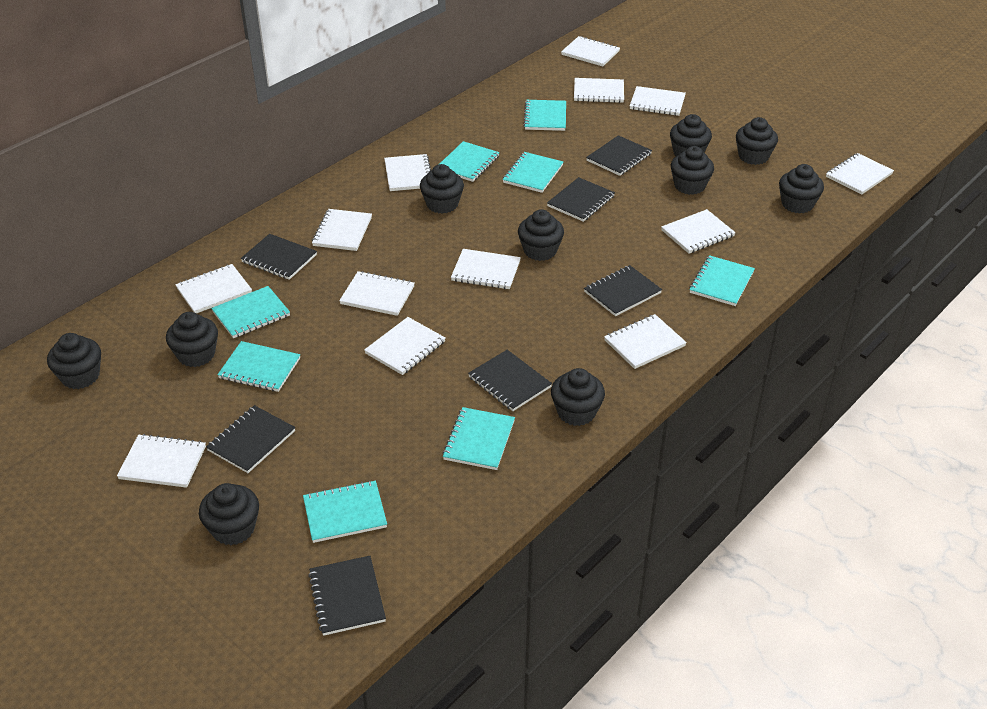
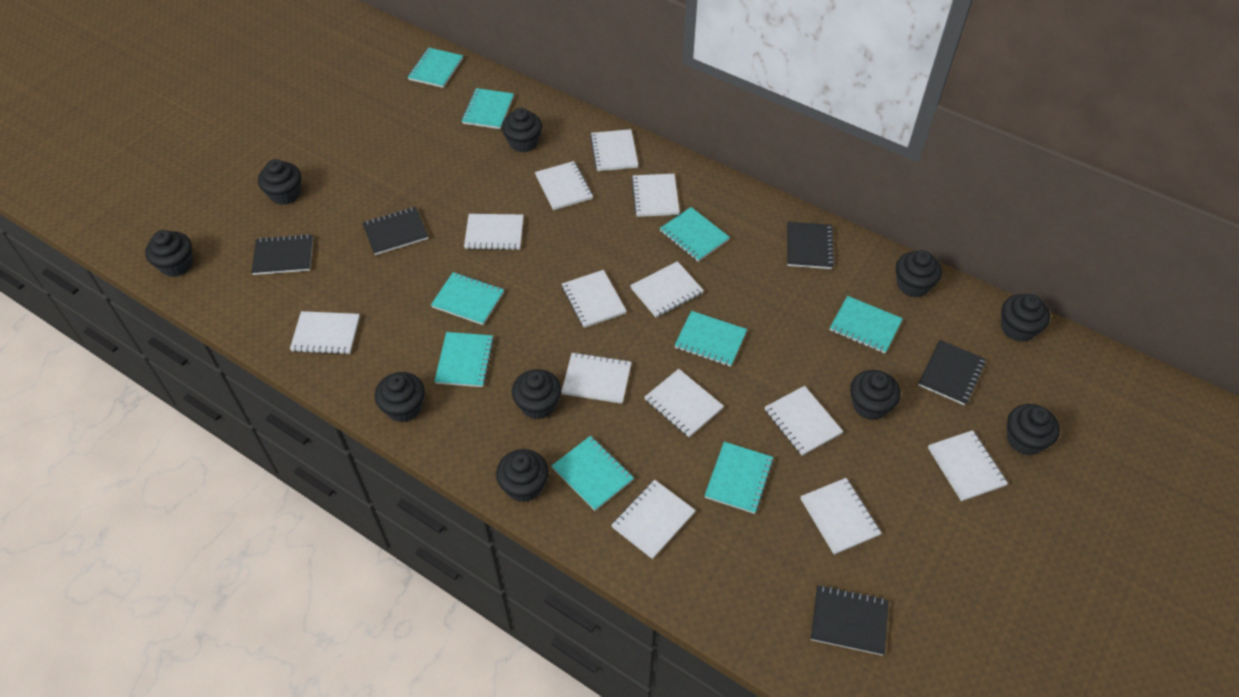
black notebook: 7 -> 5
turquoise notebook: 8 -> 9

